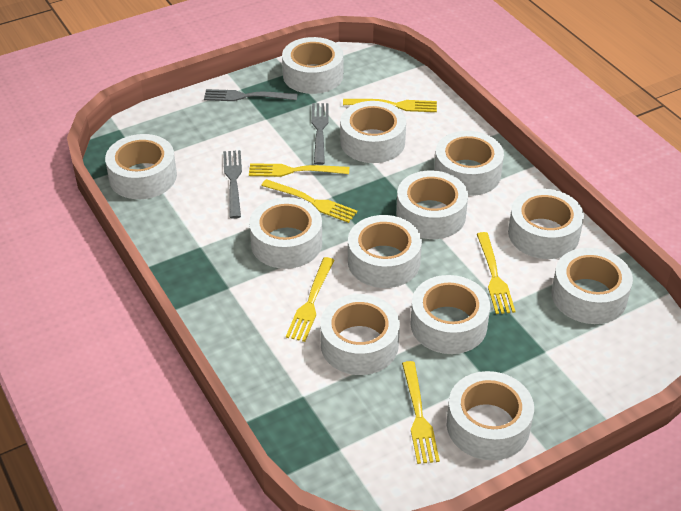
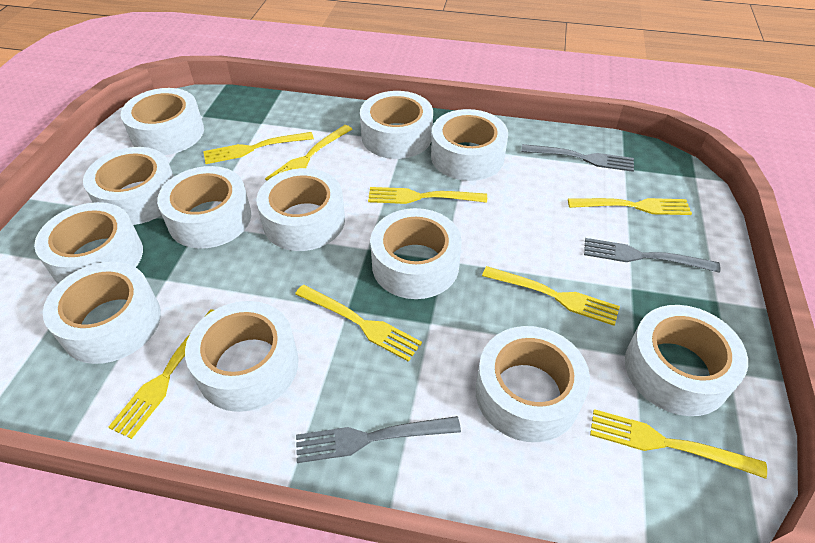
yellow fork: 6 -> 8

